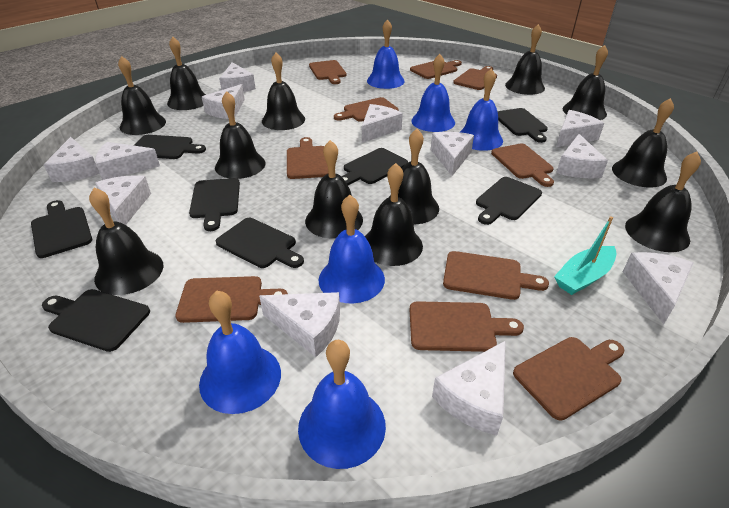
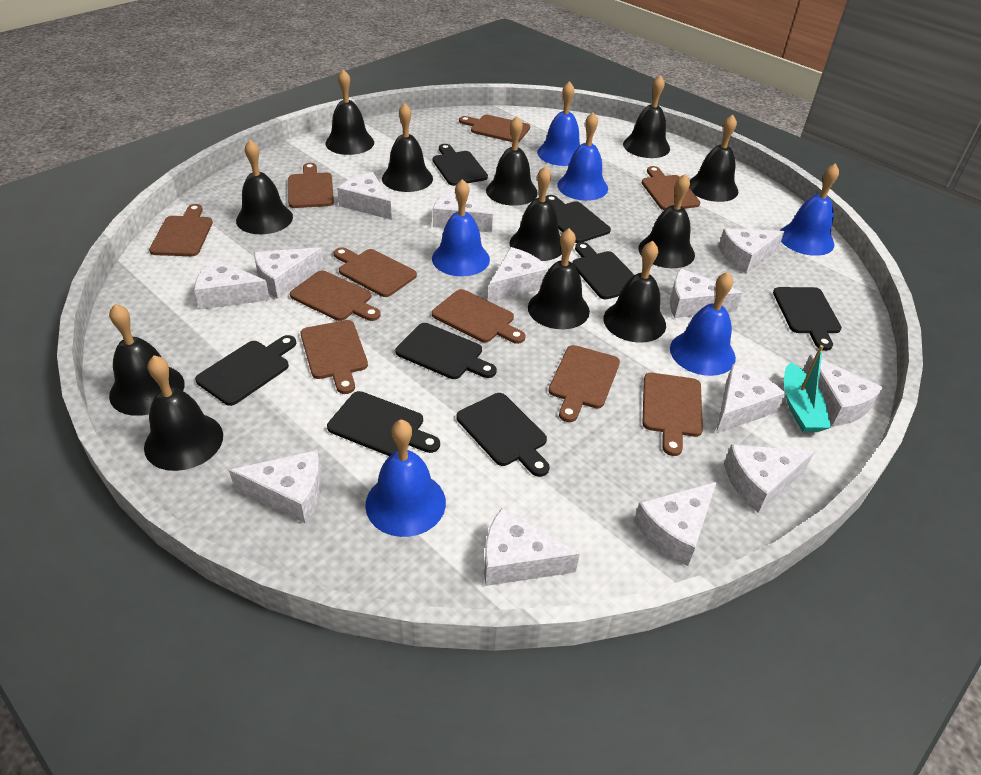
white cheese: 12 -> 13

